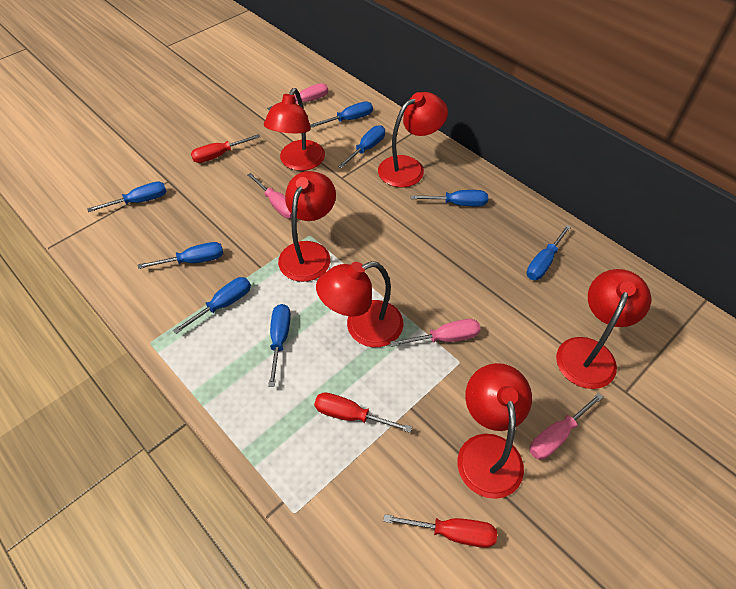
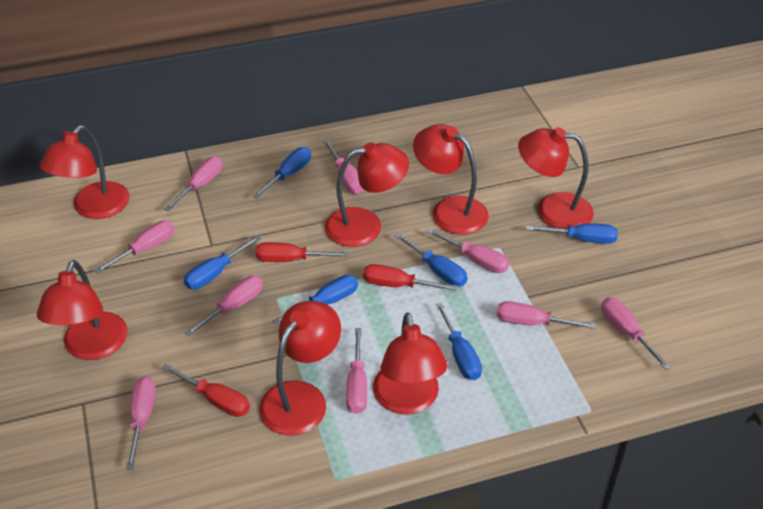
blue screwdriver: 8 -> 6
pink screwdriver: 4 -> 9
red lamp: 6 -> 7

